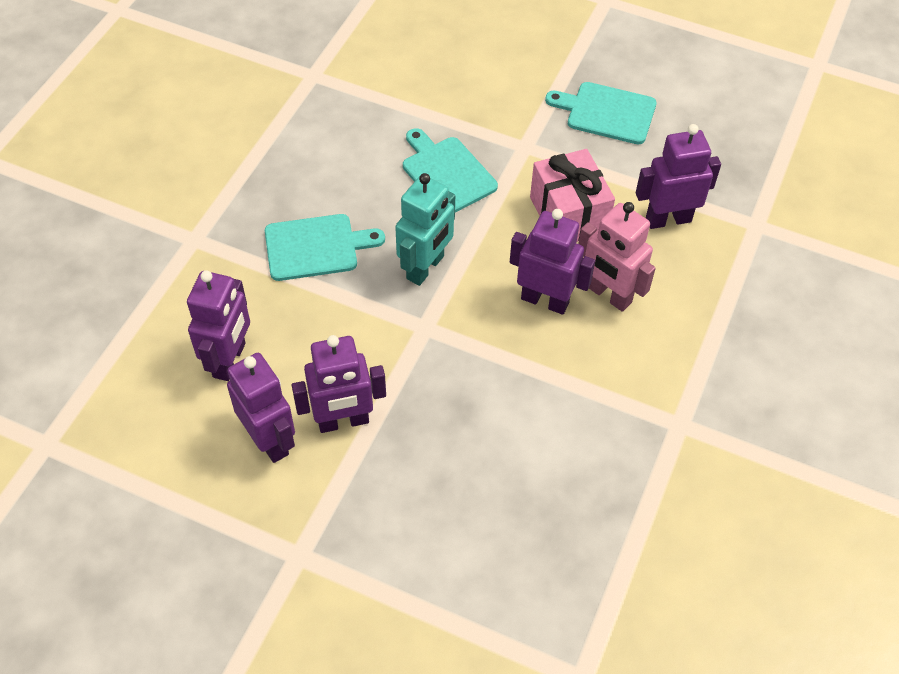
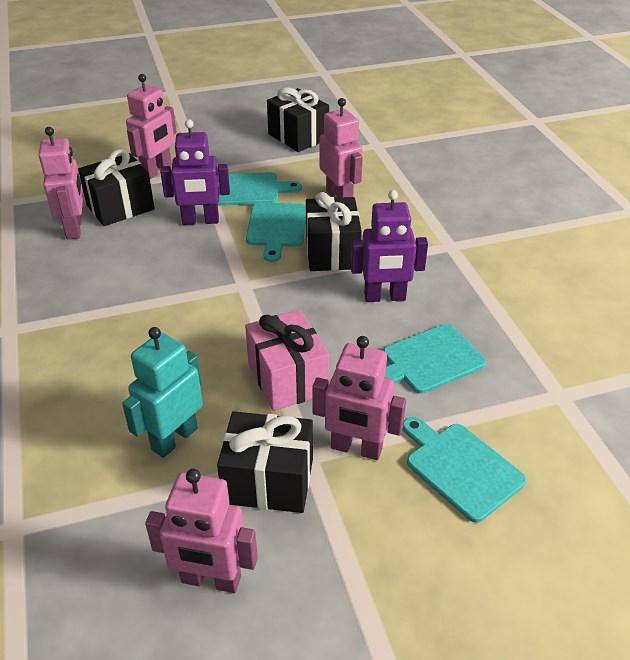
black gift: 0 -> 4
pink robot: 1 -> 5
purple robot: 5 -> 2
turquoise cutting board: 3 -> 4

